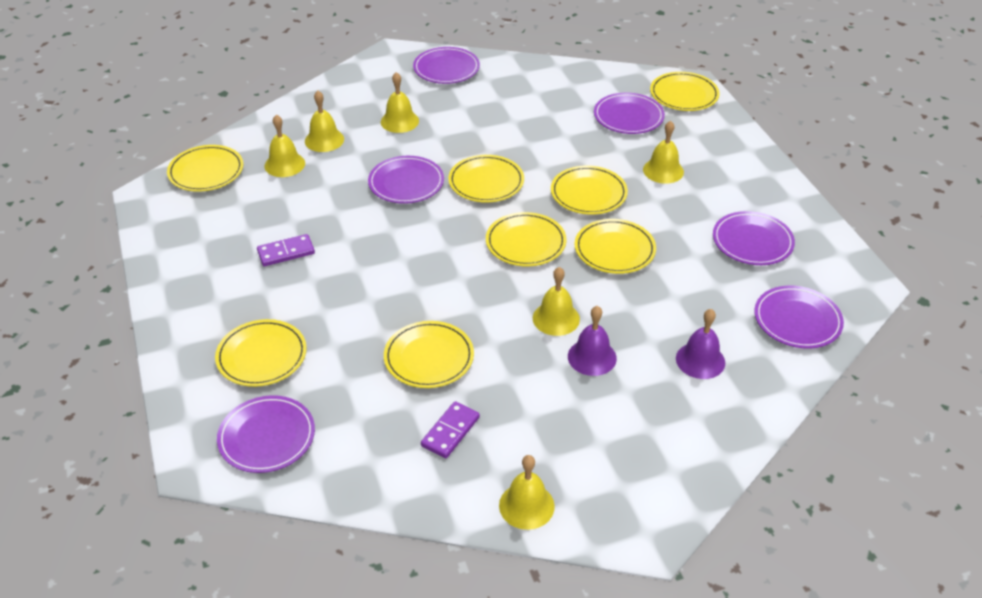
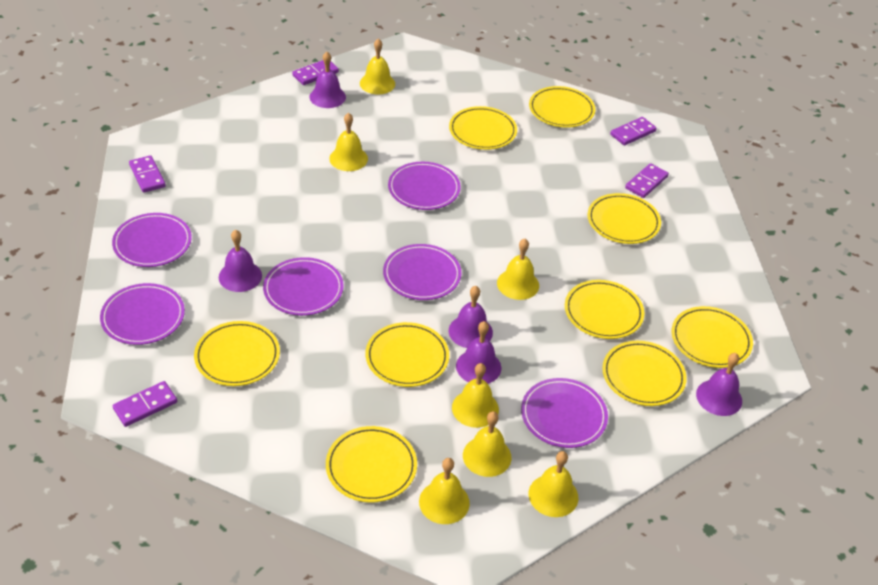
purple bell: 2 -> 5
purple domino: 2 -> 5
yellow bell: 6 -> 7
yellow plate: 8 -> 9

